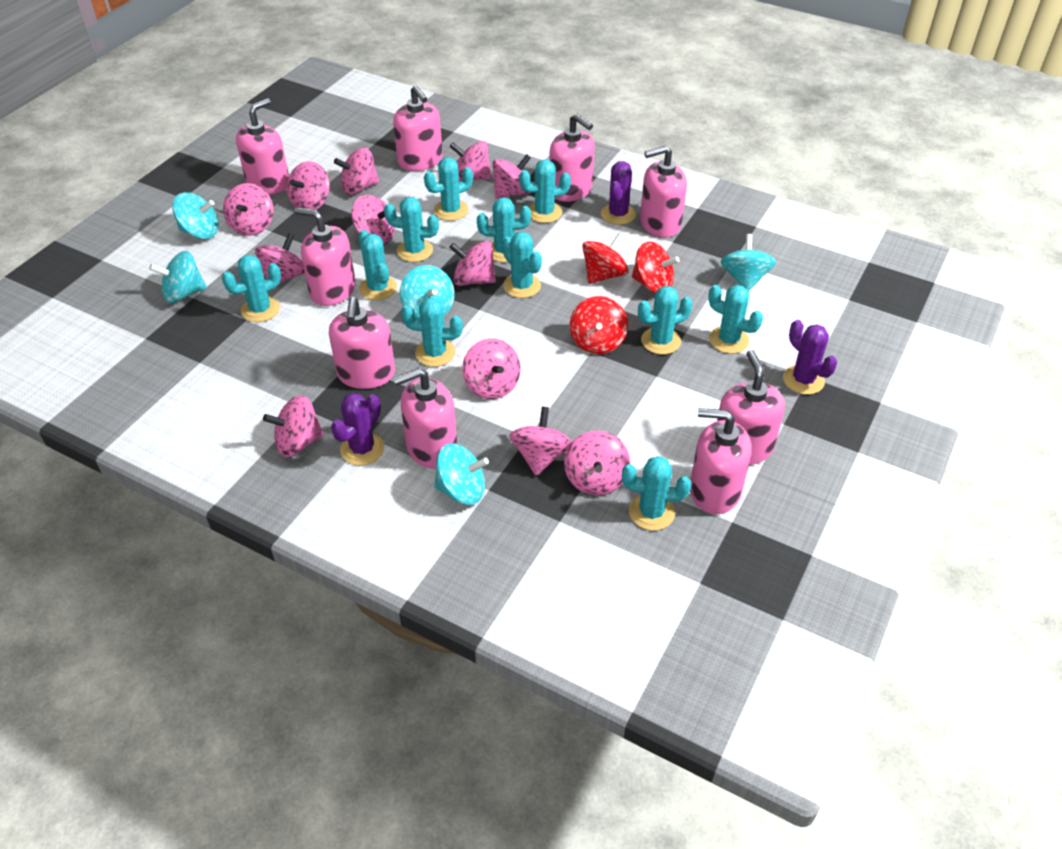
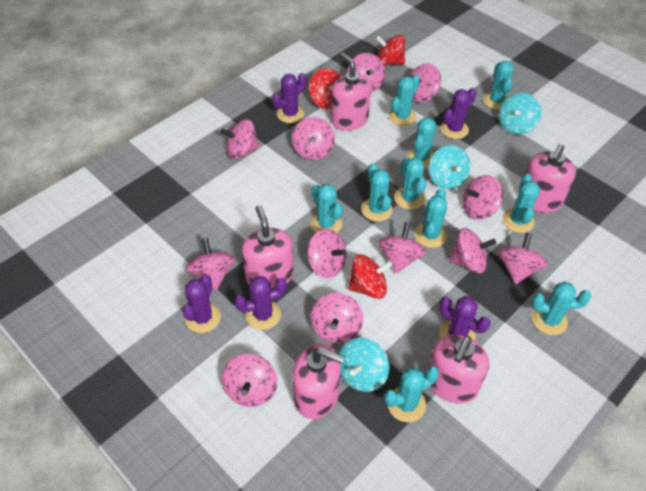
pink soap dispenser: 9 -> 5
purple cactus: 3 -> 5
turquoise cactus: 11 -> 10
turquoise spinning top: 5 -> 3

